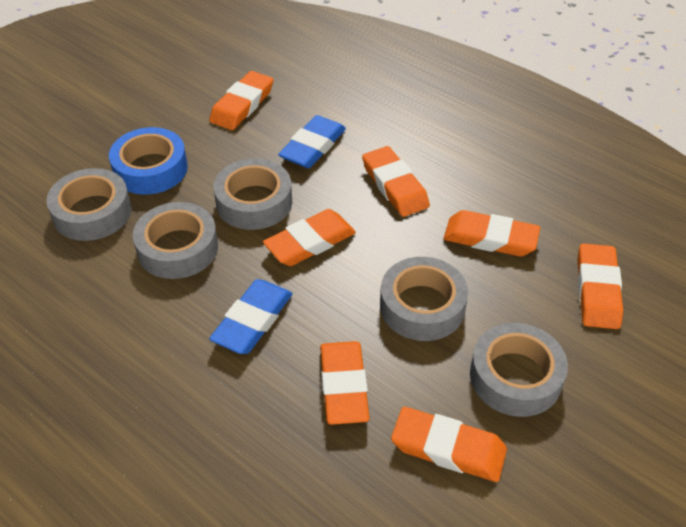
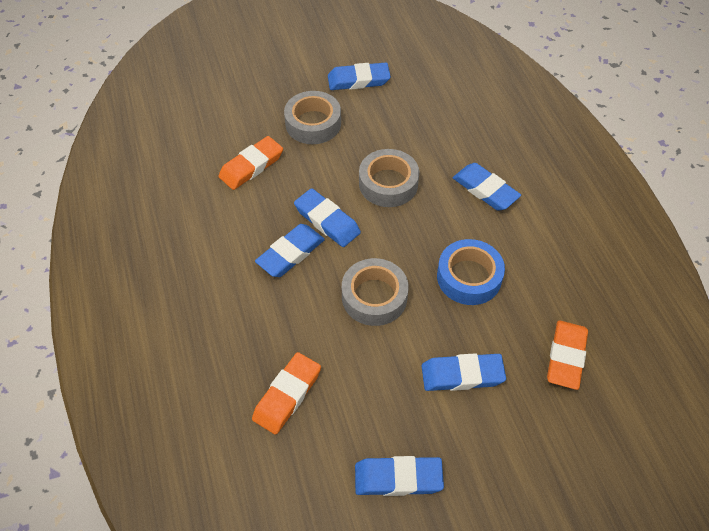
blue eraser: 2 -> 6
grey tape: 5 -> 3
orange eraser: 7 -> 3

